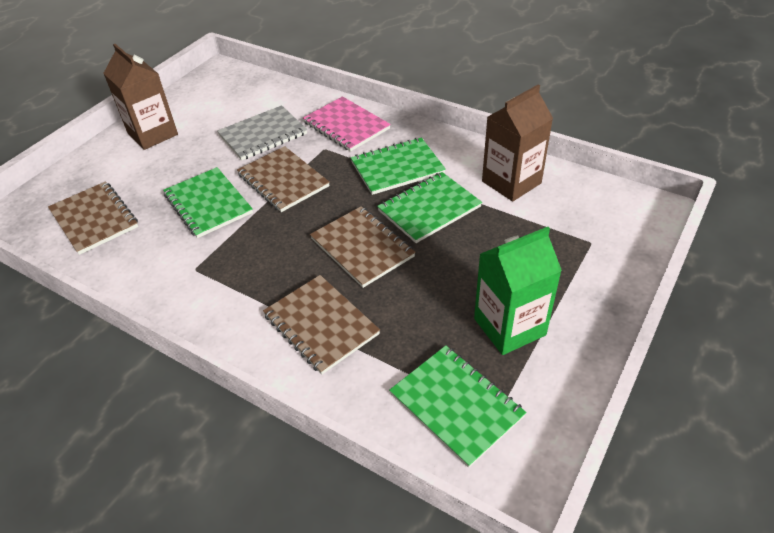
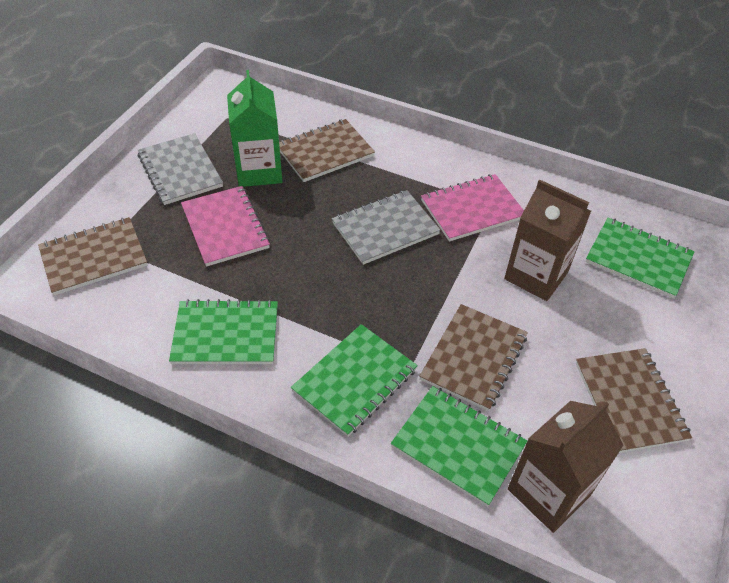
grey notebook: 1 -> 2
pink notebook: 1 -> 2

